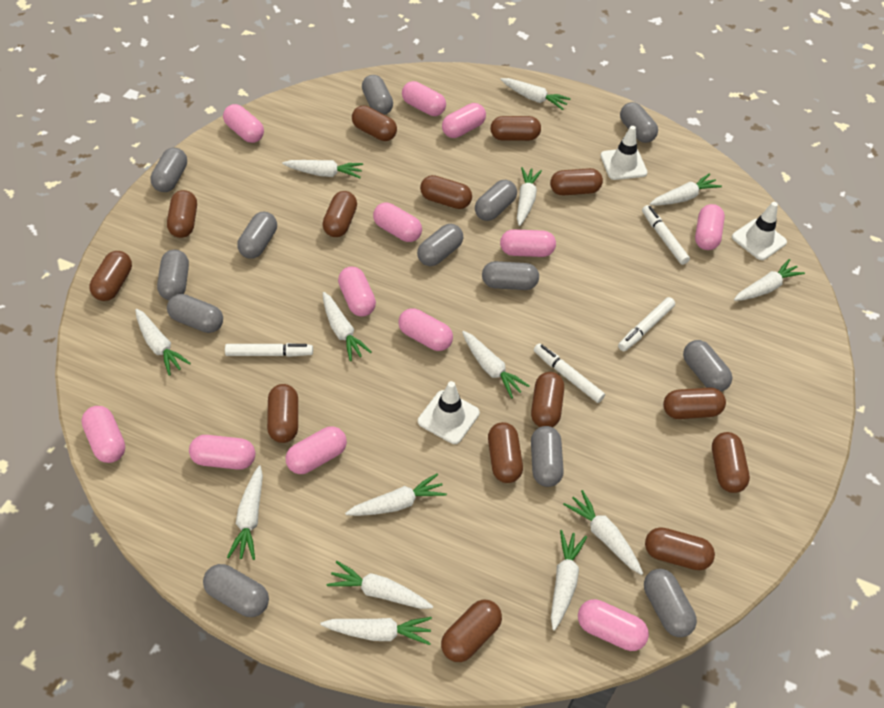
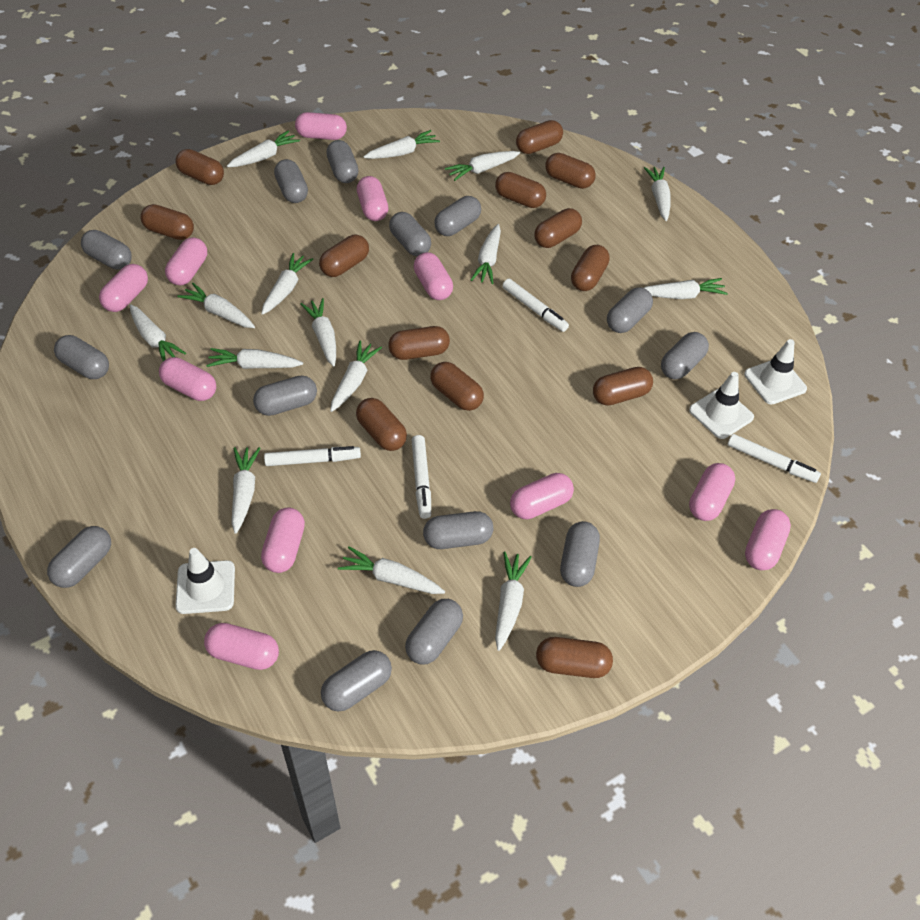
brown capsule: 14 -> 13
grey capsule: 13 -> 14
pink capsule: 12 -> 11
white carrot: 14 -> 15

